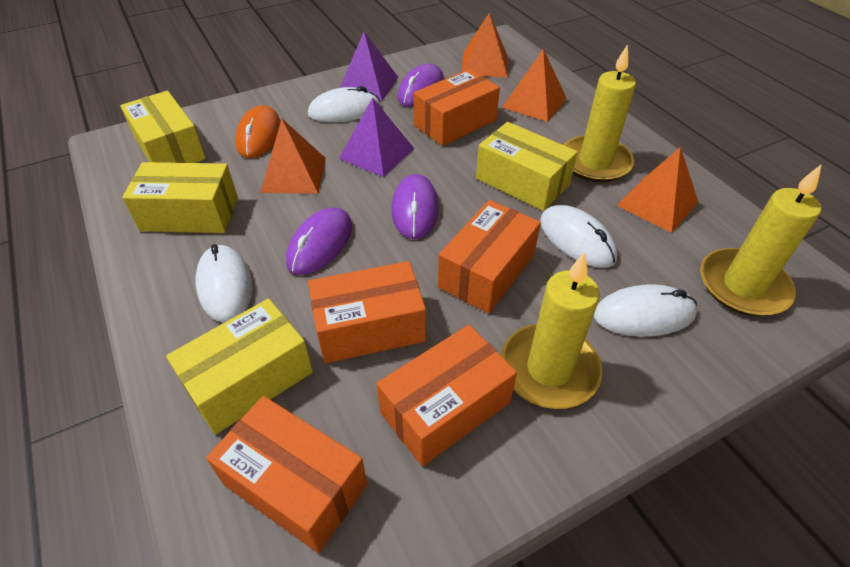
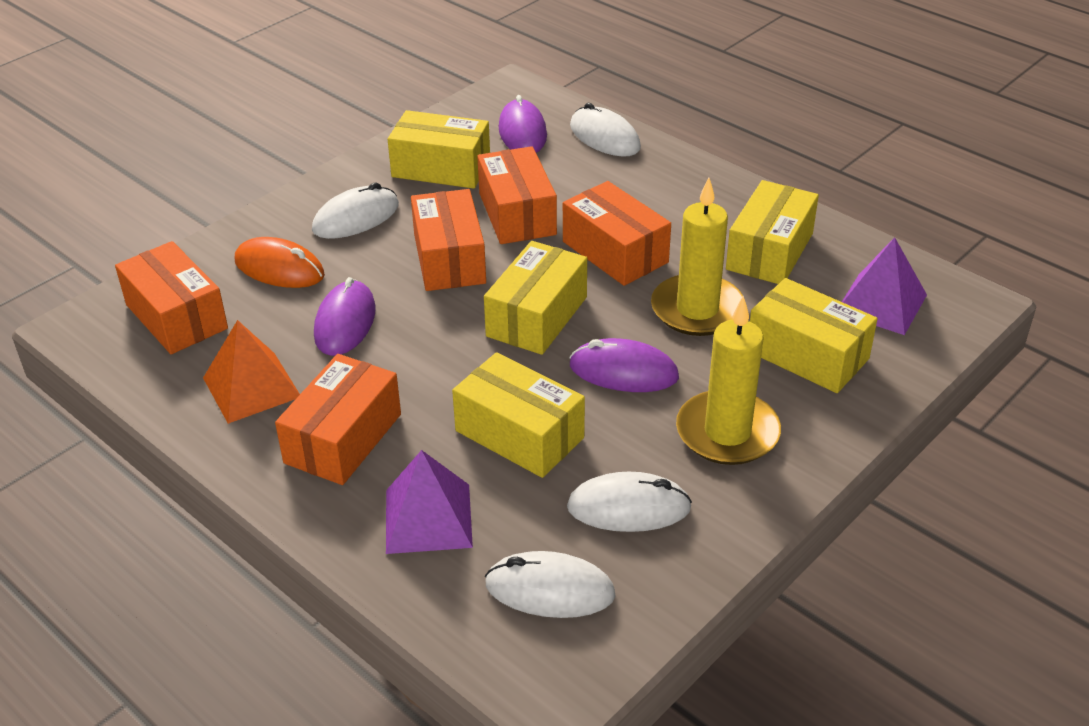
orange pyramid: 4 -> 1
yellow box: 4 -> 5
yellow candle: 3 -> 2

